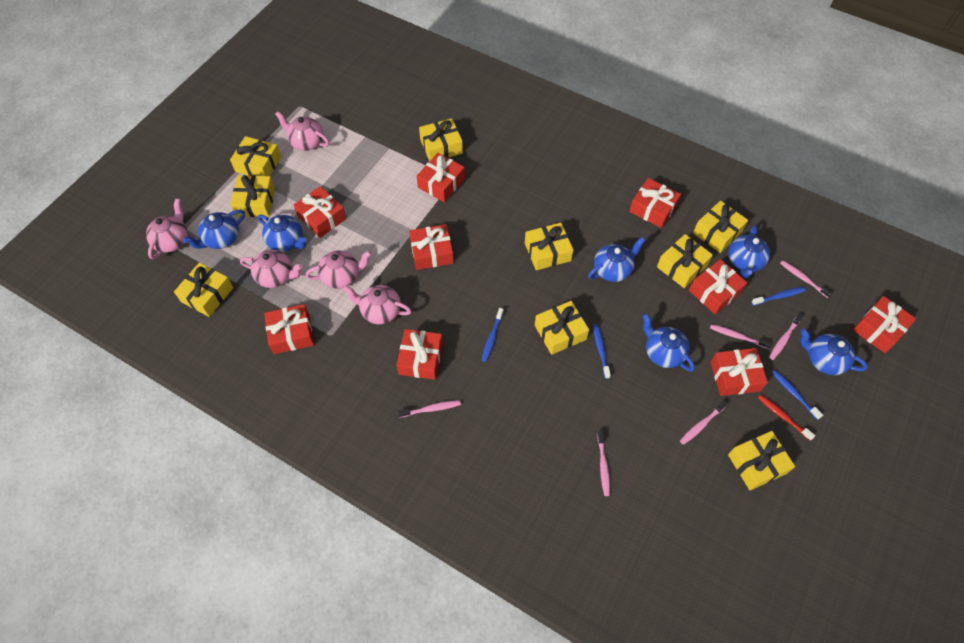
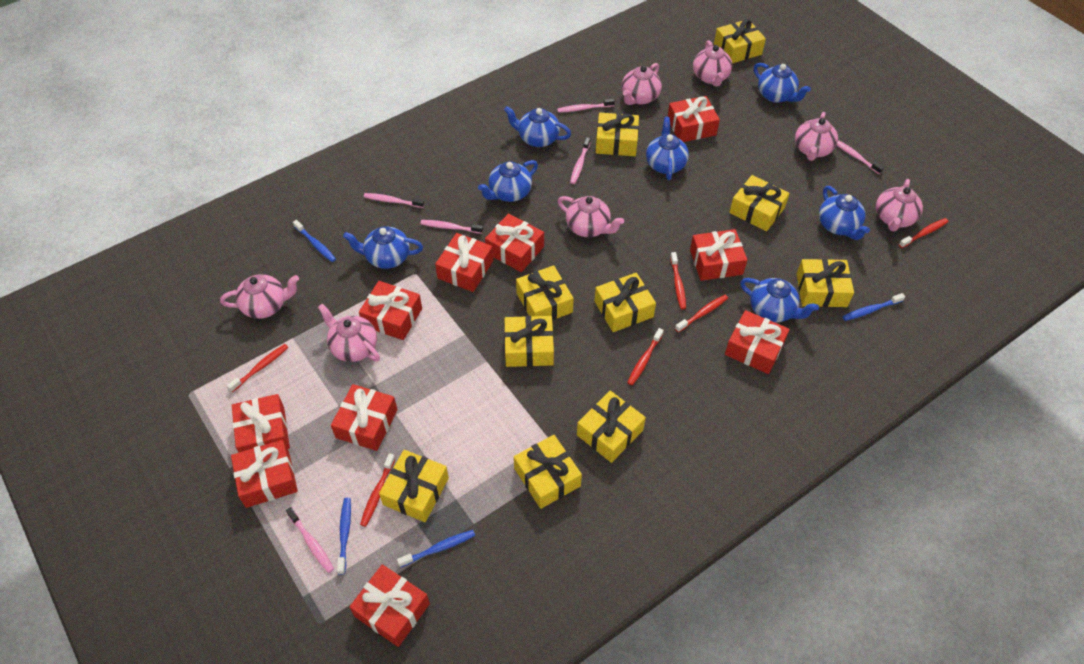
blue teapot: 6 -> 7
pink teapot: 5 -> 7
red gift: 9 -> 10
red toothbrush: 1 -> 6
yellow gift: 9 -> 10

